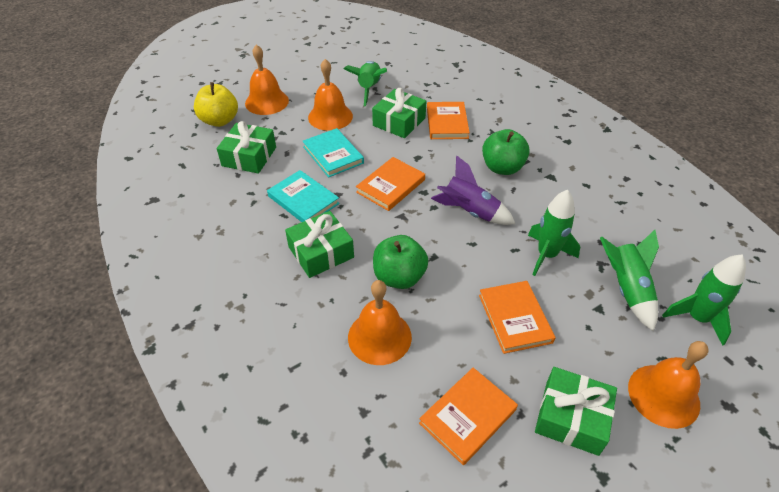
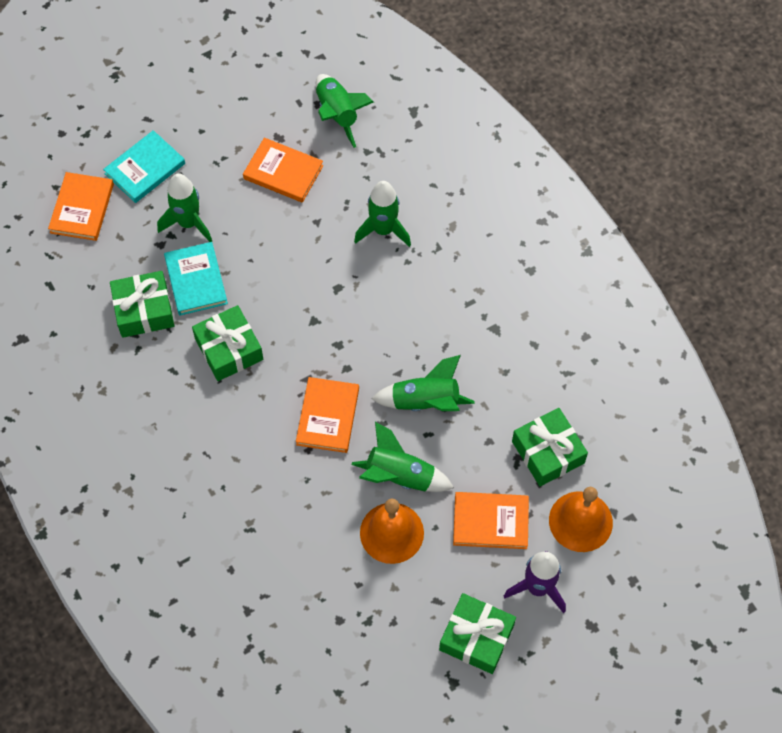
green apple: 2 -> 0
green rocket: 4 -> 5
orange bell: 4 -> 2
yellow apple: 1 -> 0

